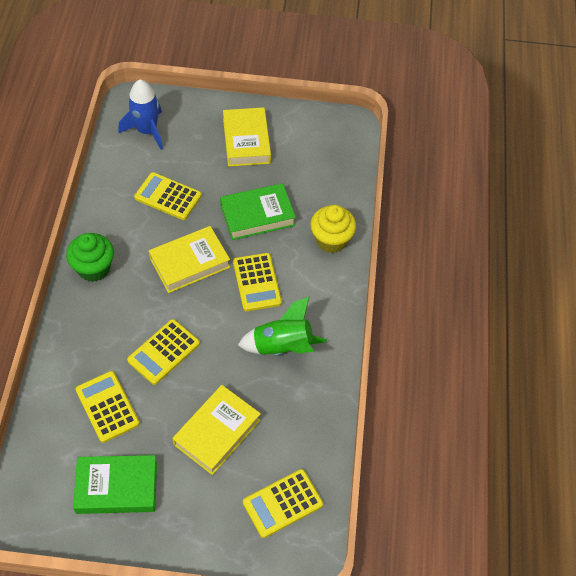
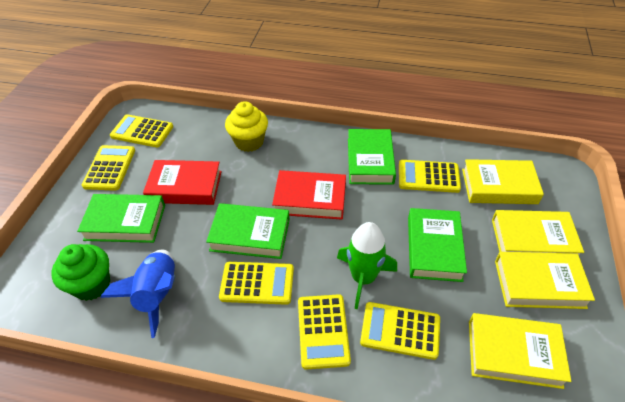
green book: 2 -> 4
red book: 0 -> 2
yellow book: 3 -> 4
yellow calculator: 5 -> 6

